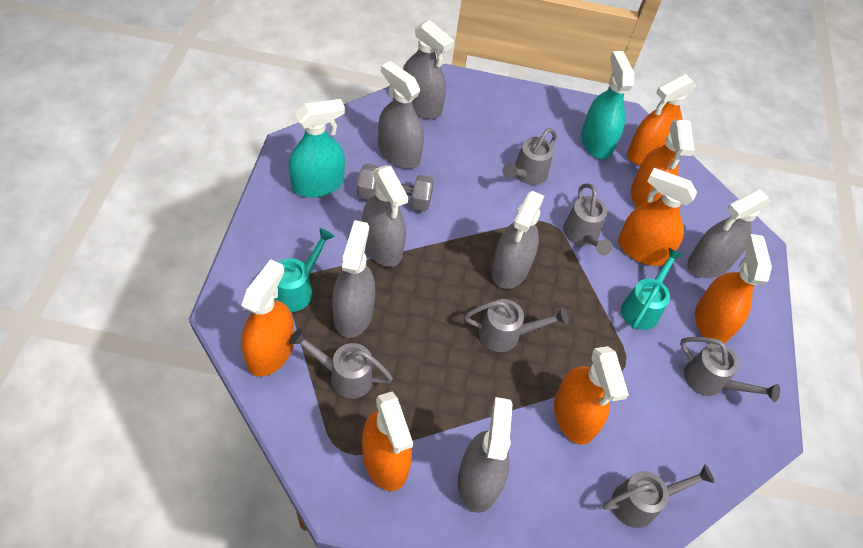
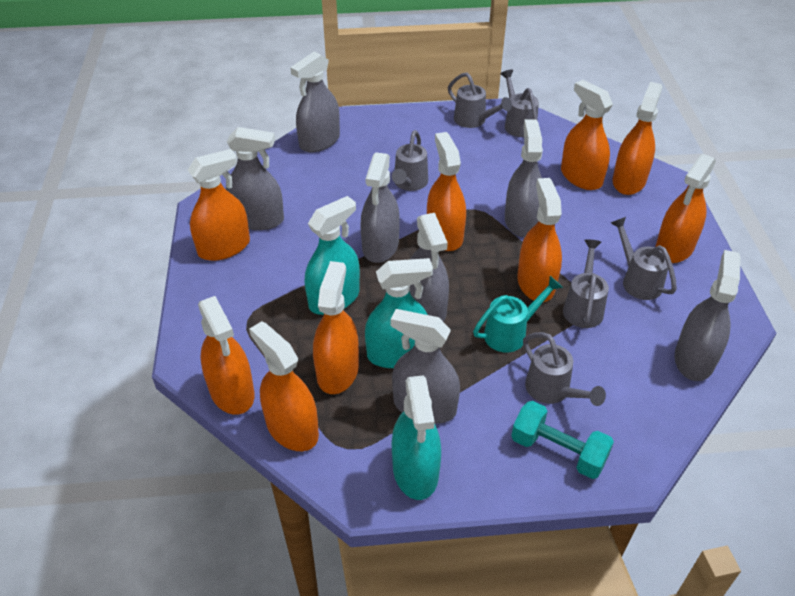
grey dumbbell: 1 -> 0
orange spray bottle: 7 -> 9
turquoise dumbbell: 0 -> 1
turquoise spray bottle: 2 -> 3
turquoise watering can: 2 -> 1

